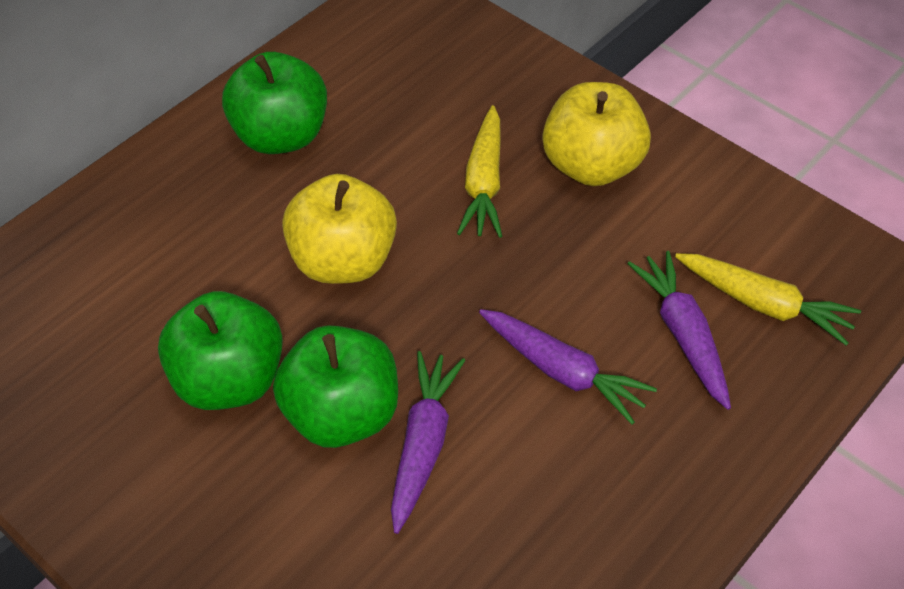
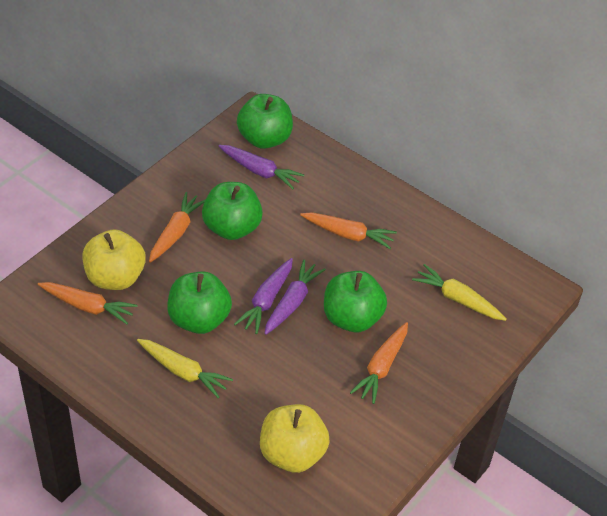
green apple: 3 -> 4
orange carrot: 0 -> 4

